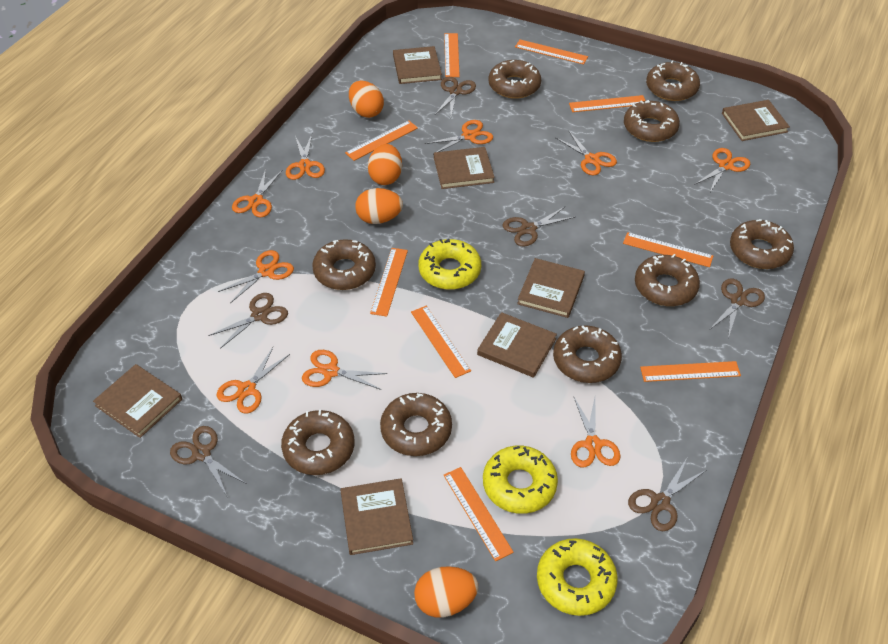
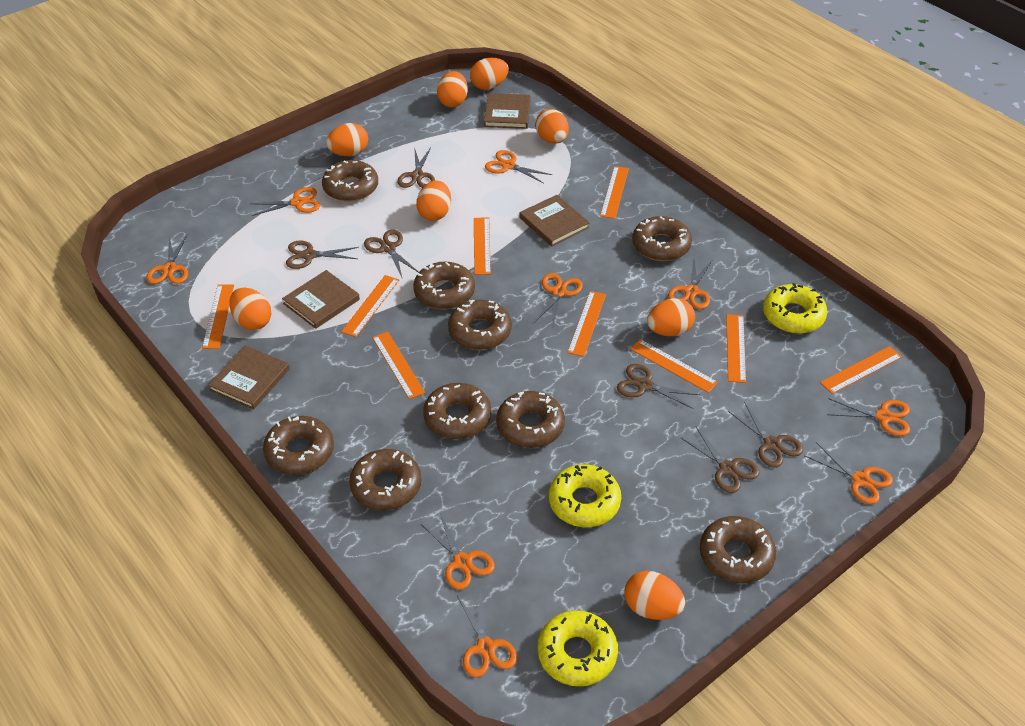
brown book: 7 -> 4
orange egg: 4 -> 8

